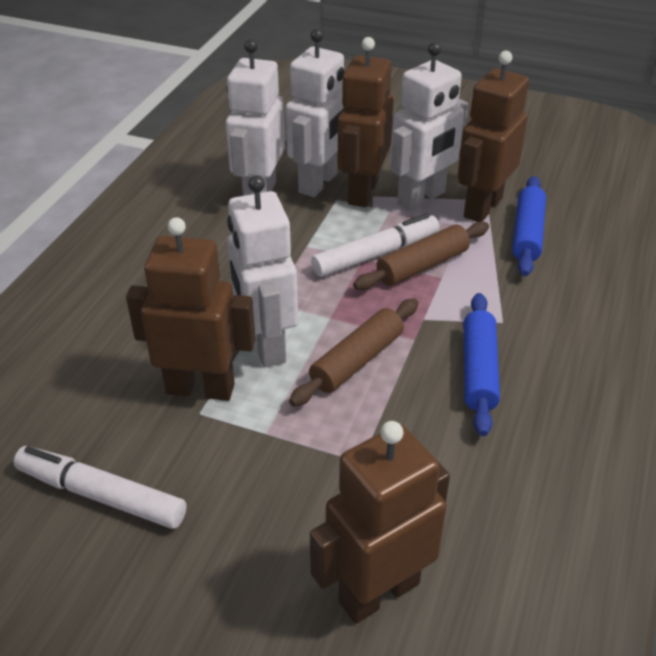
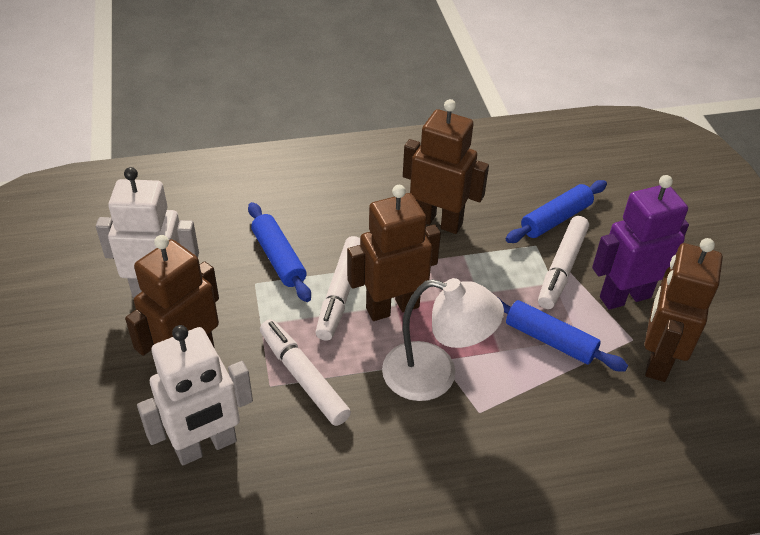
blue rolling pin: 2 -> 3
brown rolling pin: 2 -> 0
purple robot: 0 -> 1
white lamp: 0 -> 1
white marker: 2 -> 3
white robot: 4 -> 2

